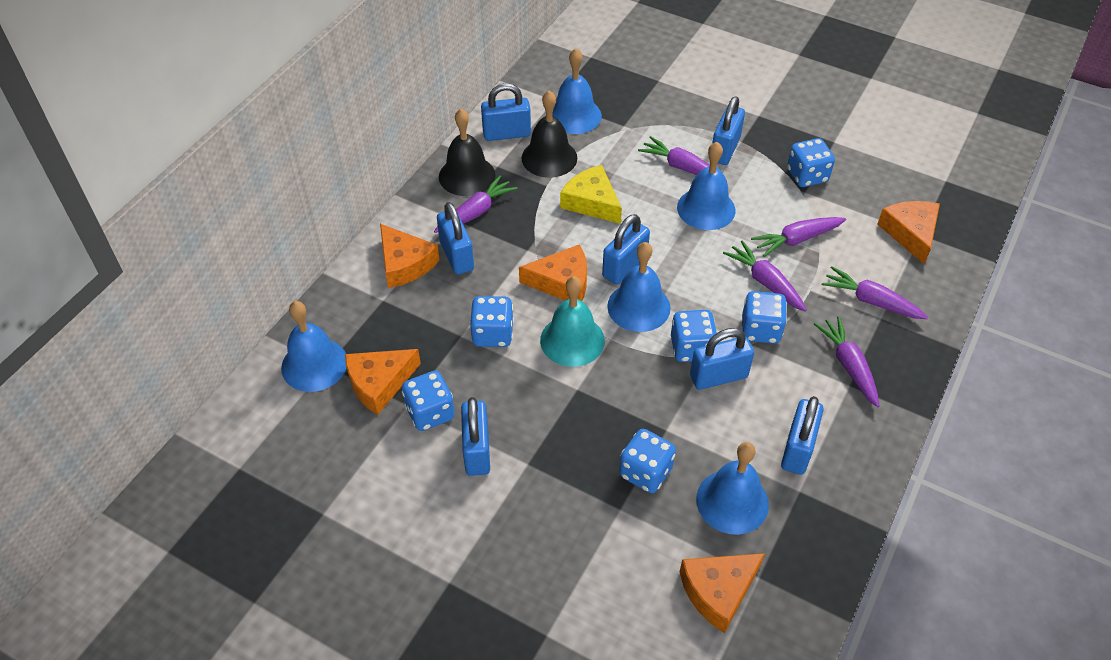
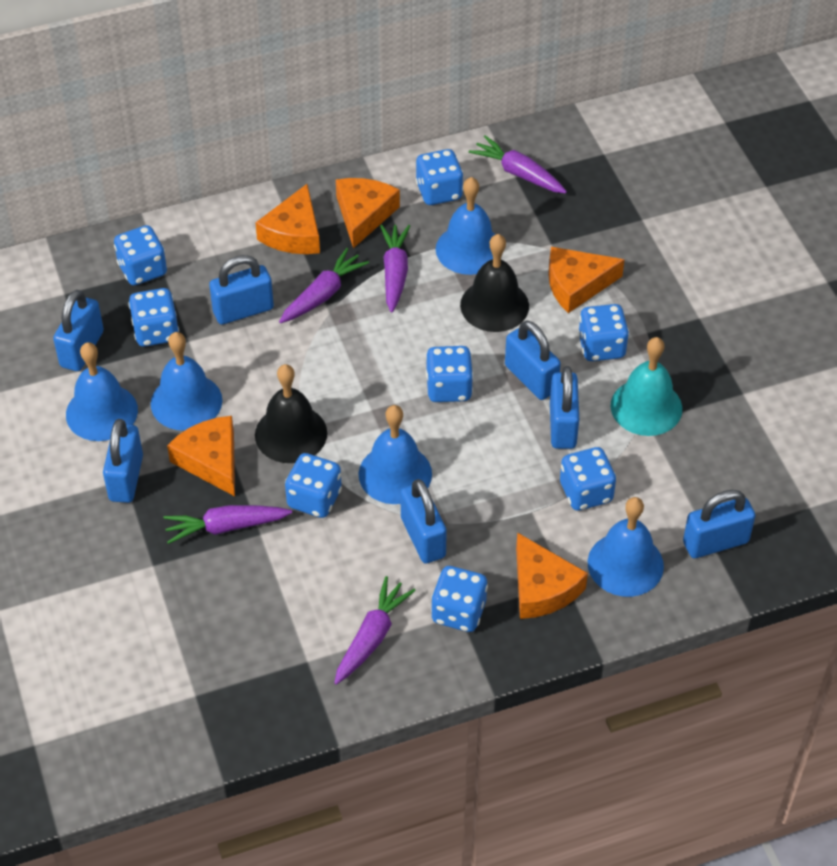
blue dice: 6 -> 8
purple carrot: 6 -> 5
yellow cheese: 1 -> 0

